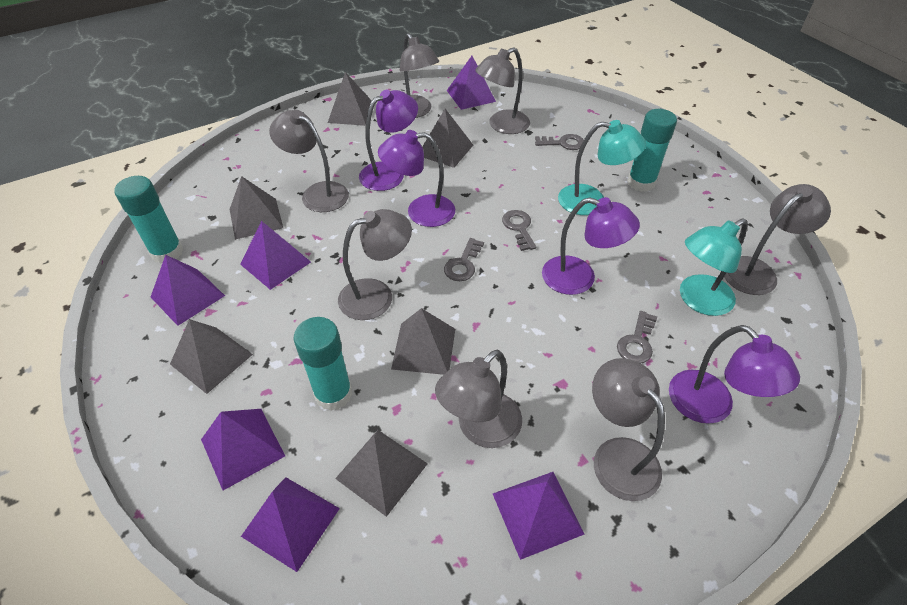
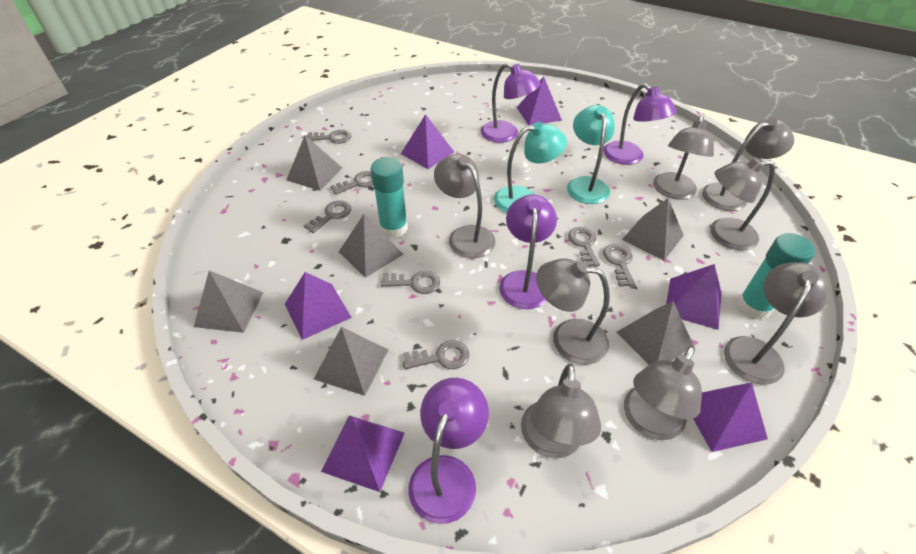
grey key: 4 -> 7
grey lamp: 7 -> 8
turquoise glue stick: 3 -> 2

